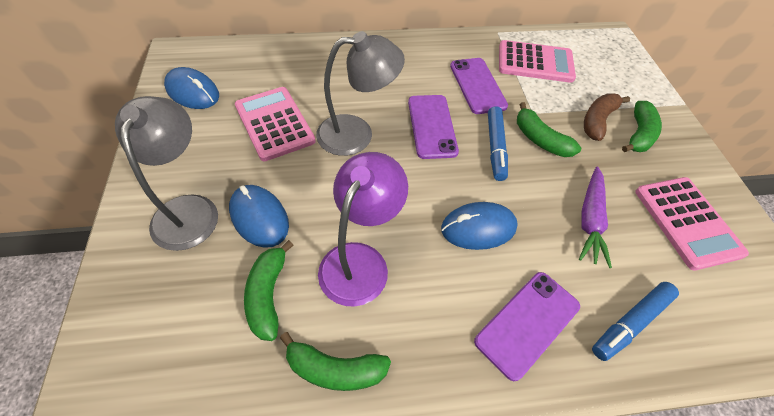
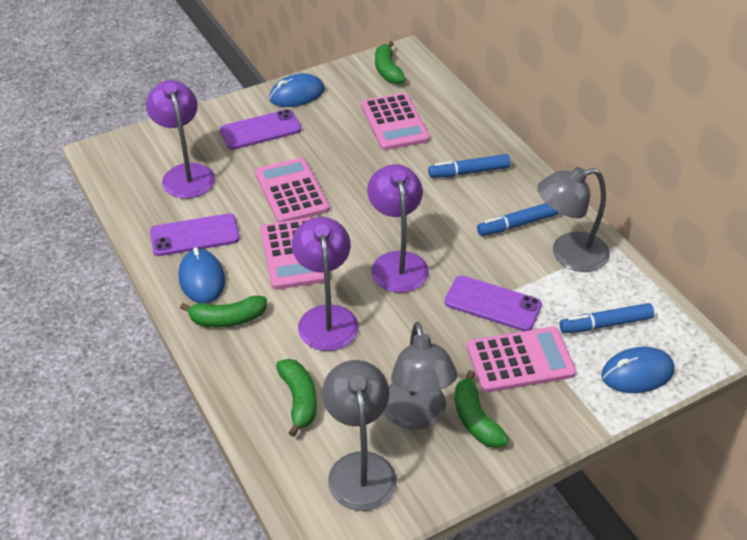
blue marker: 2 -> 3
brown banana: 1 -> 0
grey lamp: 2 -> 3
pink calculator: 3 -> 4
purple carrot: 1 -> 0
purple lamp: 1 -> 3

